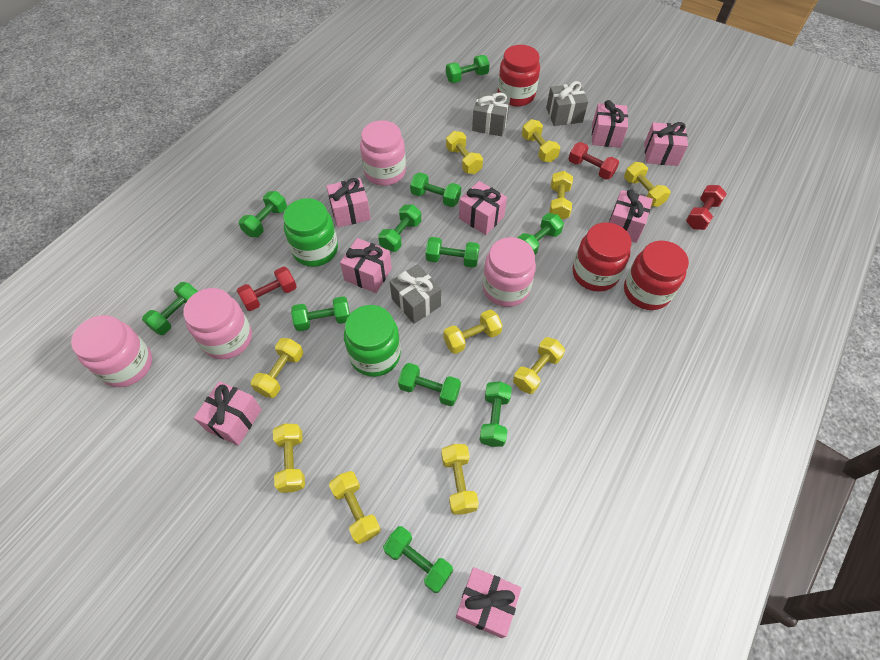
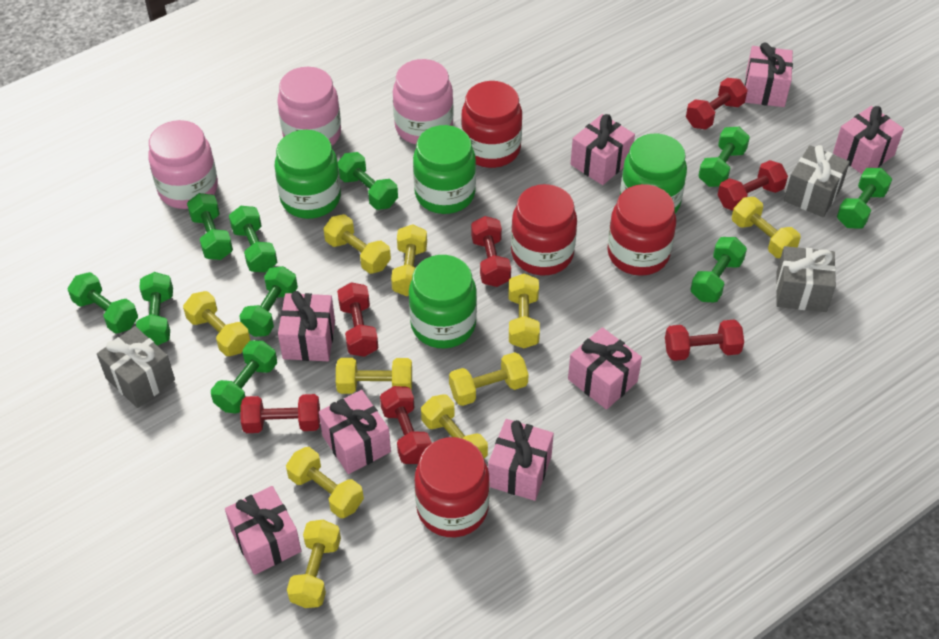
green dumbbell: 11 -> 10
green jar: 2 -> 4
pink jar: 4 -> 3
red dumbbell: 3 -> 7
red jar: 3 -> 4

